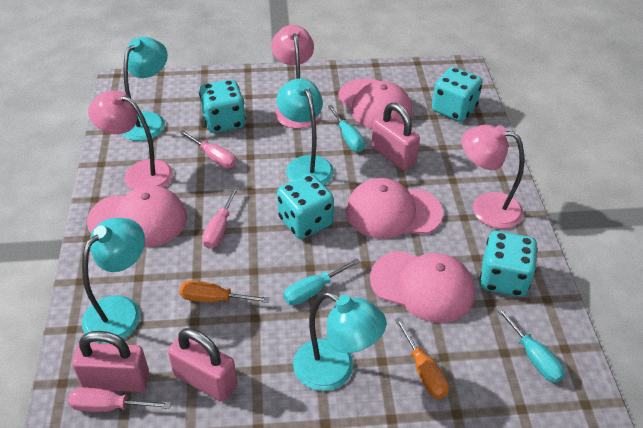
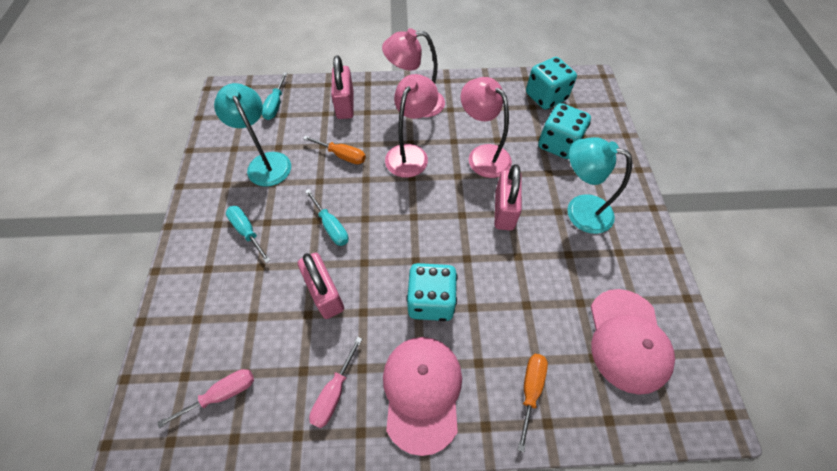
pink cap: 4 -> 2
pink screwdriver: 3 -> 2
turquoise dice: 4 -> 3
turquoise lamp: 4 -> 2

